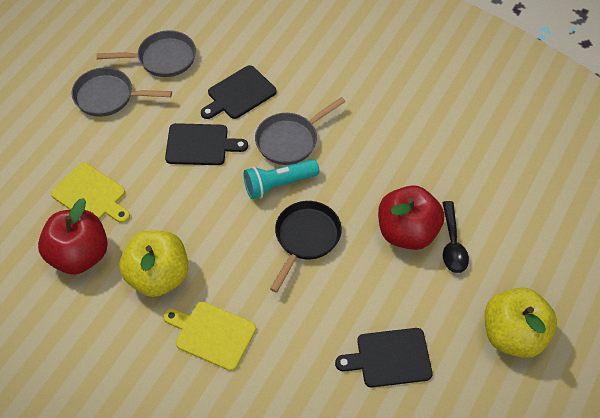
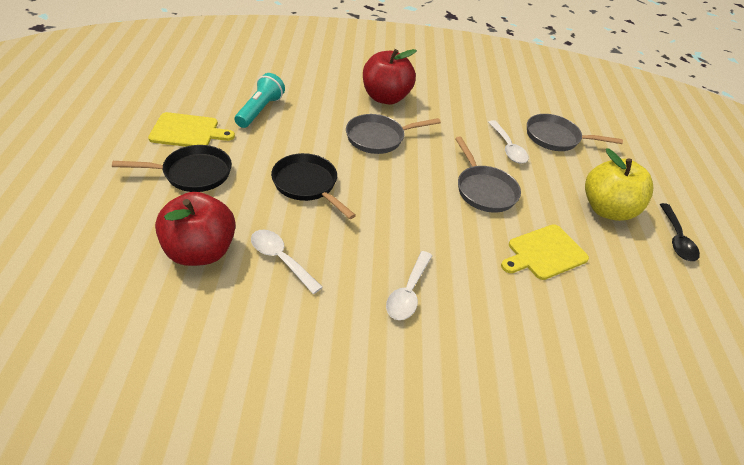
black cutting board: 3 -> 0
black pan: 1 -> 2
white spoon: 0 -> 3
yellow apple: 2 -> 1

